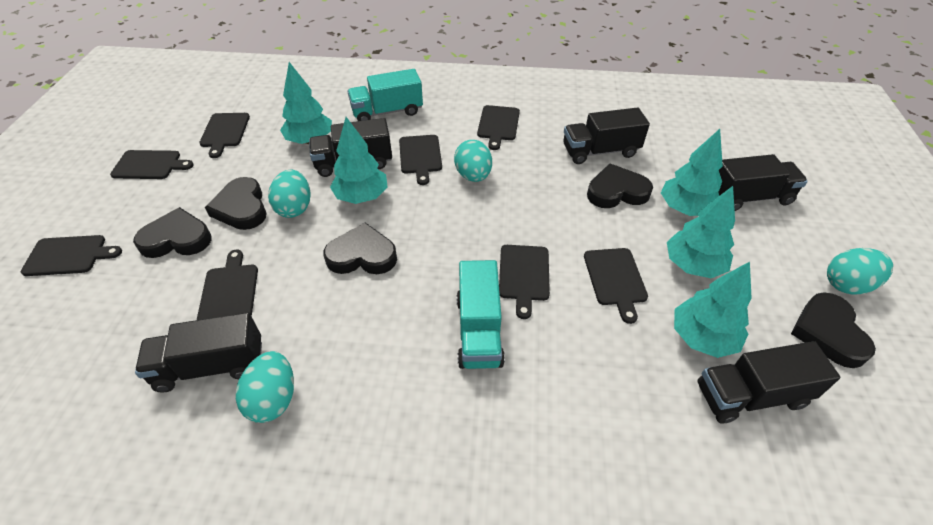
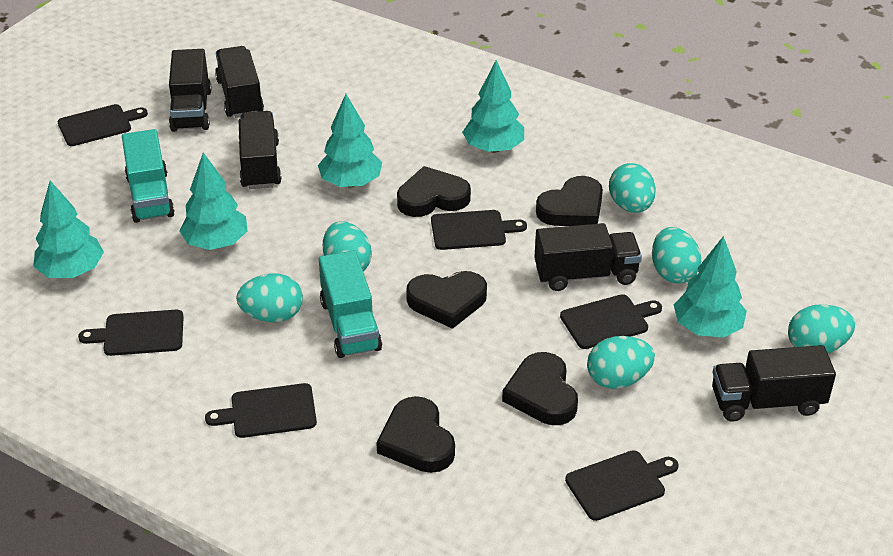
black cutting board: 8 -> 6
turquoise egg: 4 -> 6

